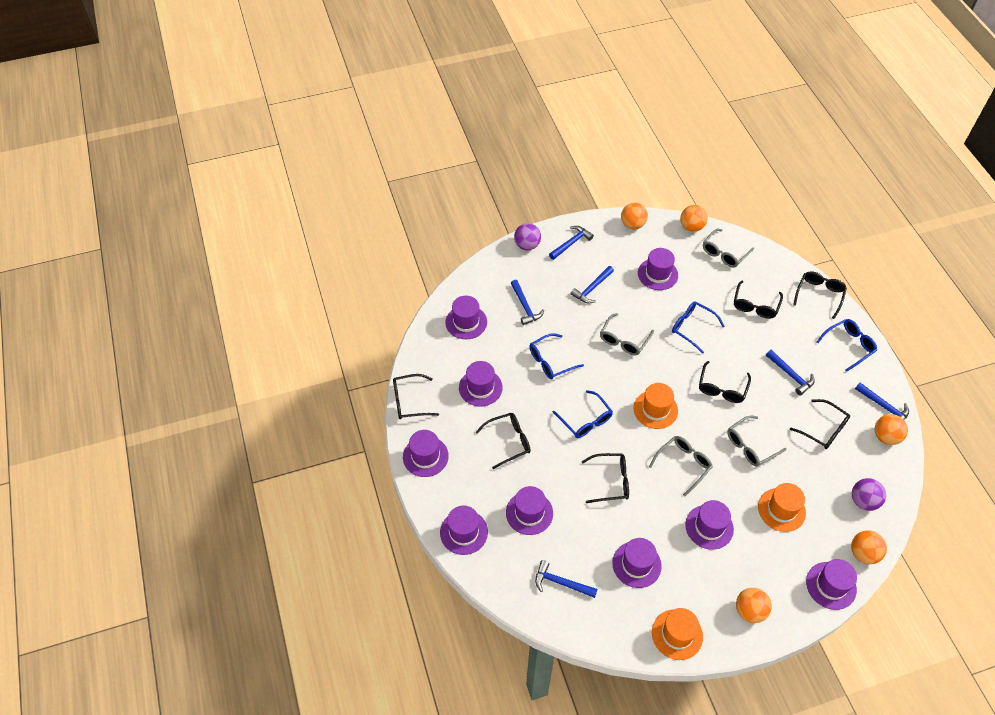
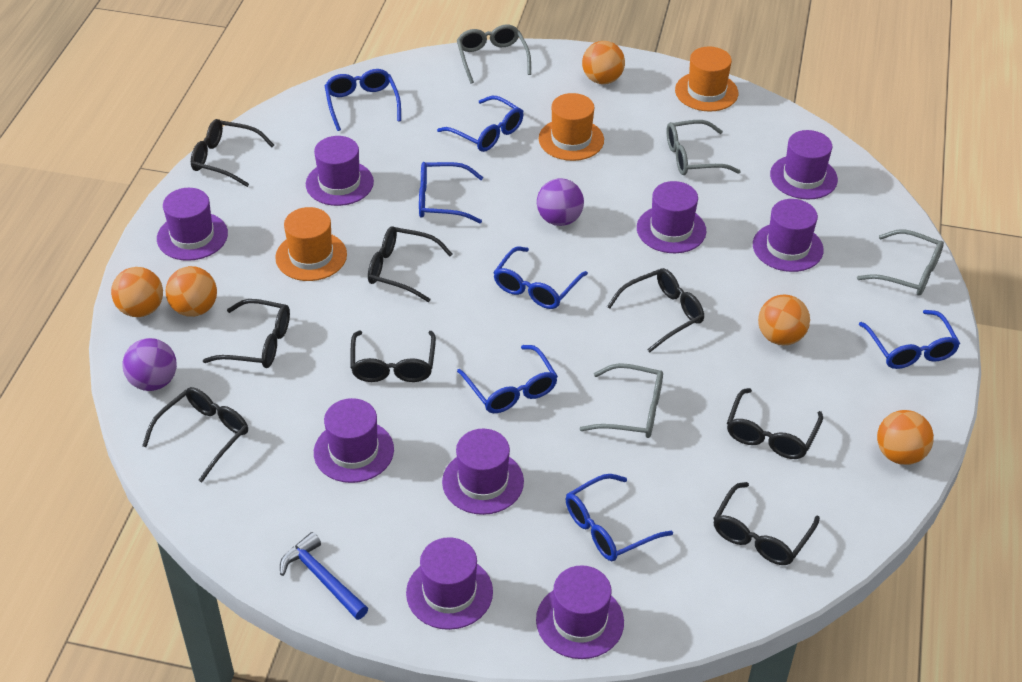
black glasses: 7 -> 8
blue glasses: 4 -> 7
blue hammer: 6 -> 1

